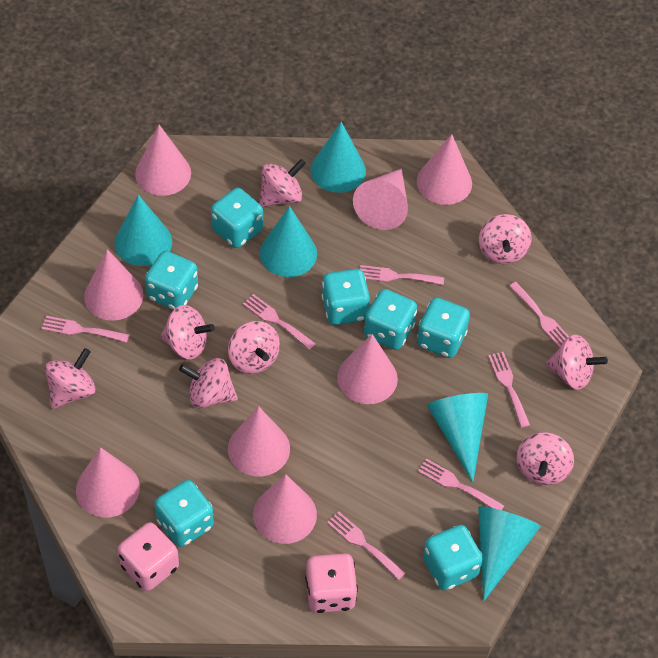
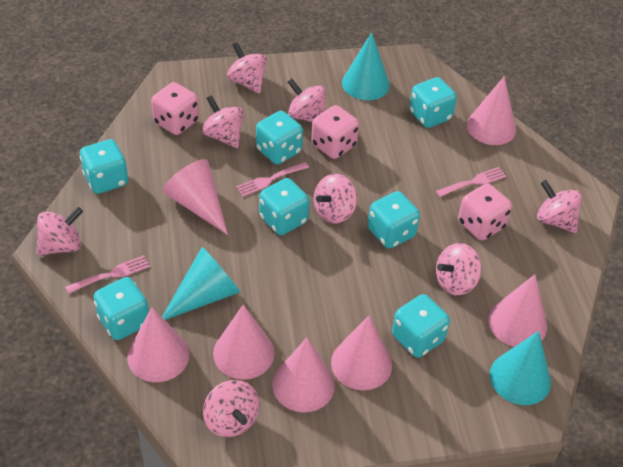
pink cone: 8 -> 7
pink dice: 2 -> 3
pink fork: 7 -> 3
turquoise cone: 5 -> 3

